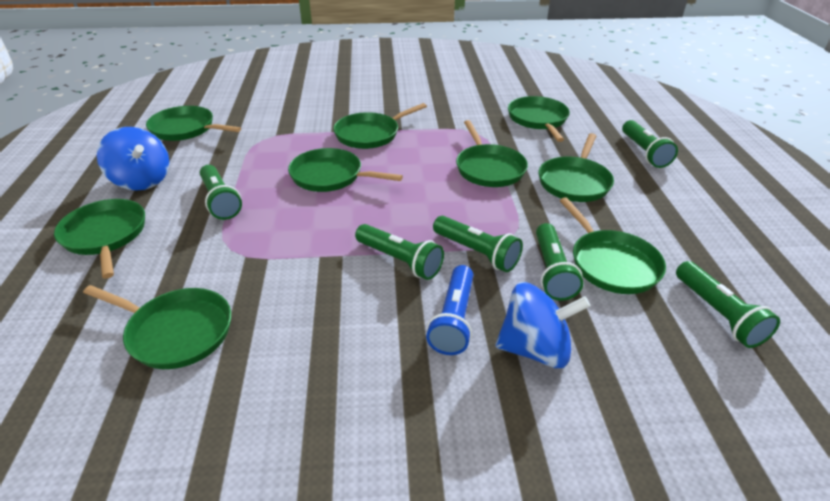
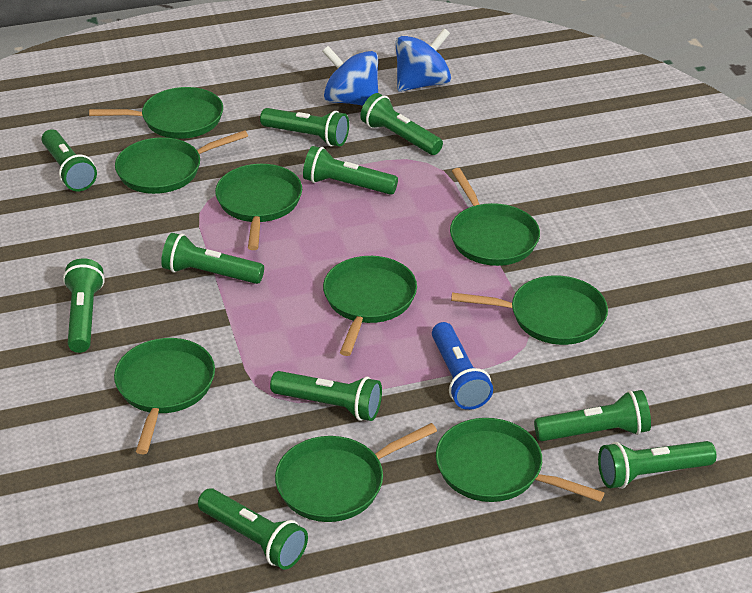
green flashlight: 6 -> 10

